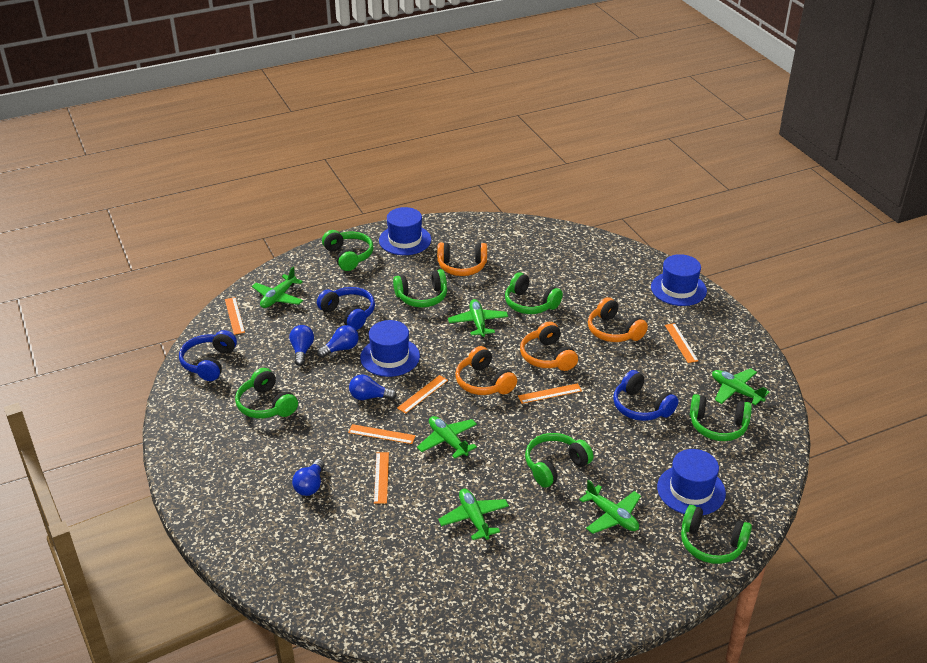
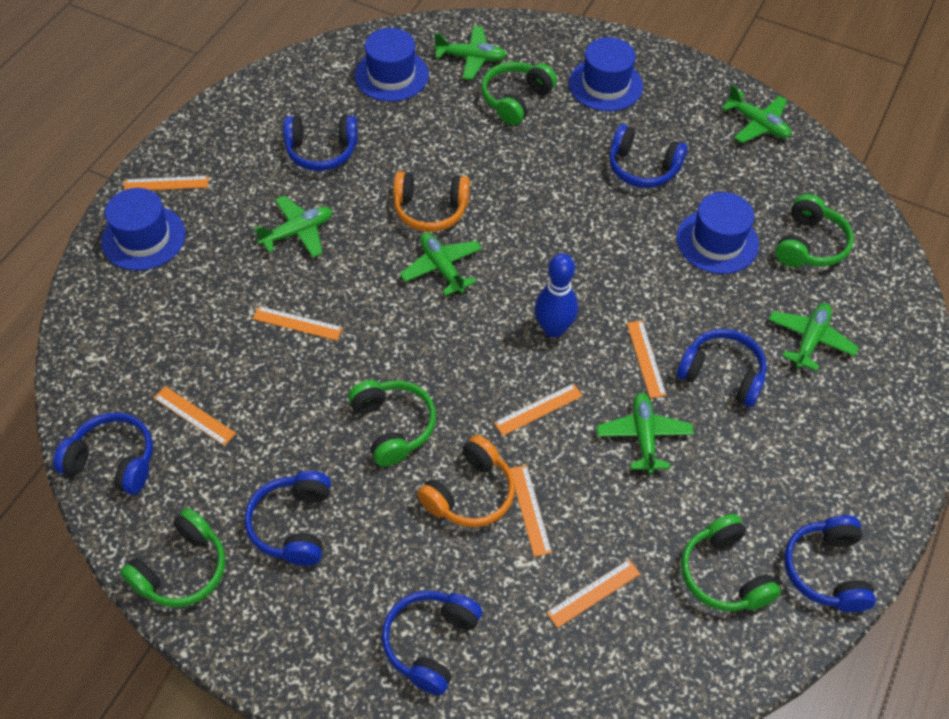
blue bowling pin: 0 -> 1
blue headphones: 3 -> 7
blue light bulb: 4 -> 0
green headphones: 7 -> 5
orange headphones: 4 -> 2
orange ruler: 6 -> 7

